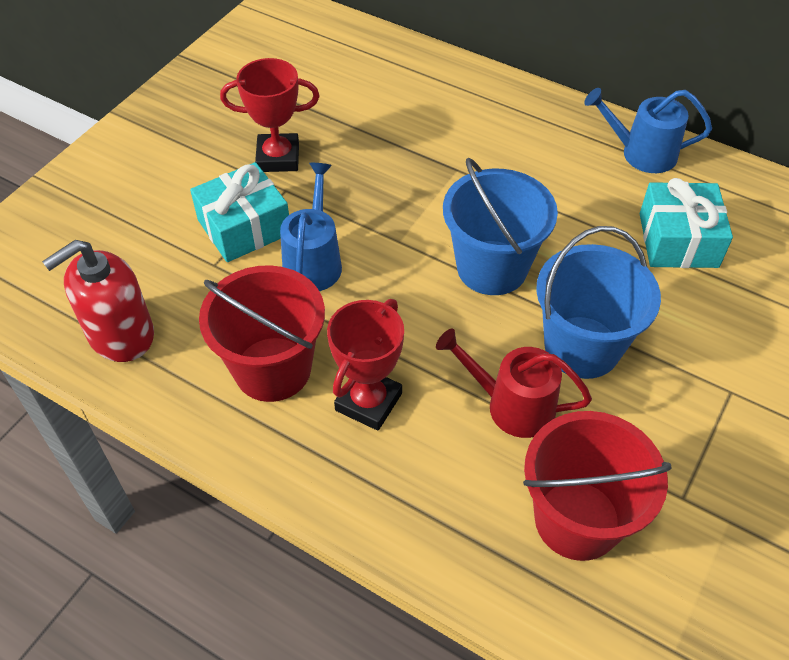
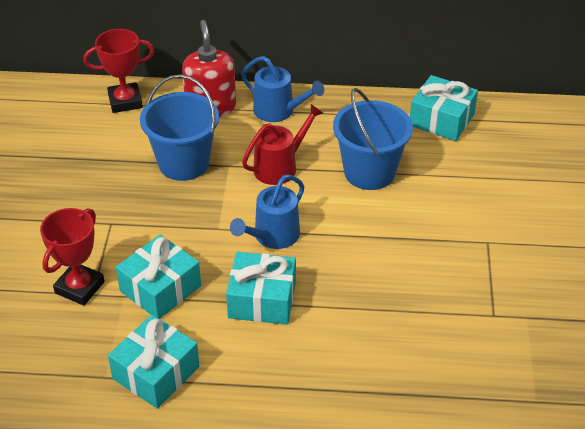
red bucket: 2 -> 0
turquoise gift: 2 -> 4

